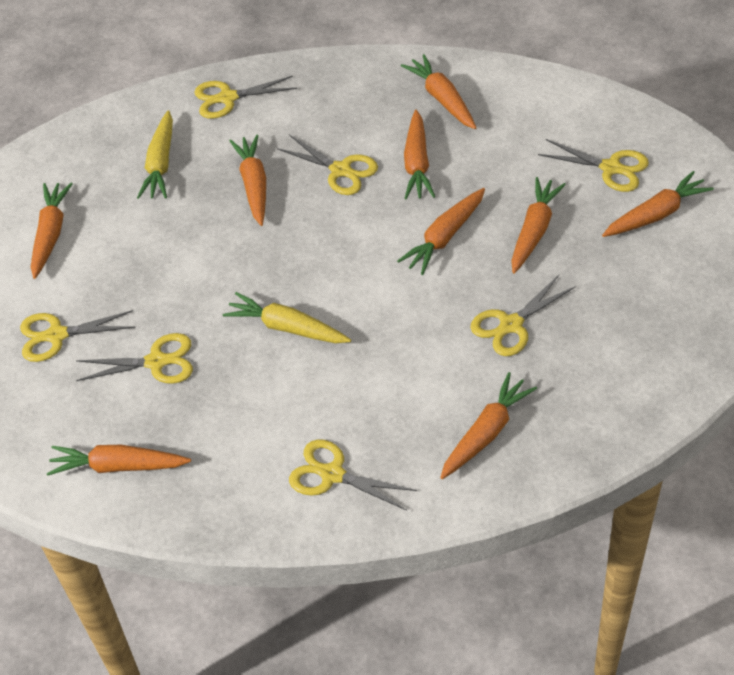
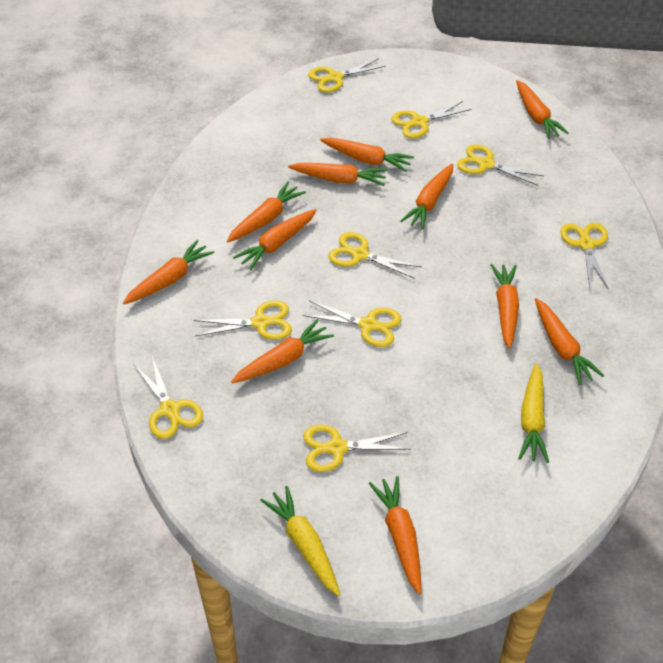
orange carrot: 9 -> 11
yellow scissors: 7 -> 9

